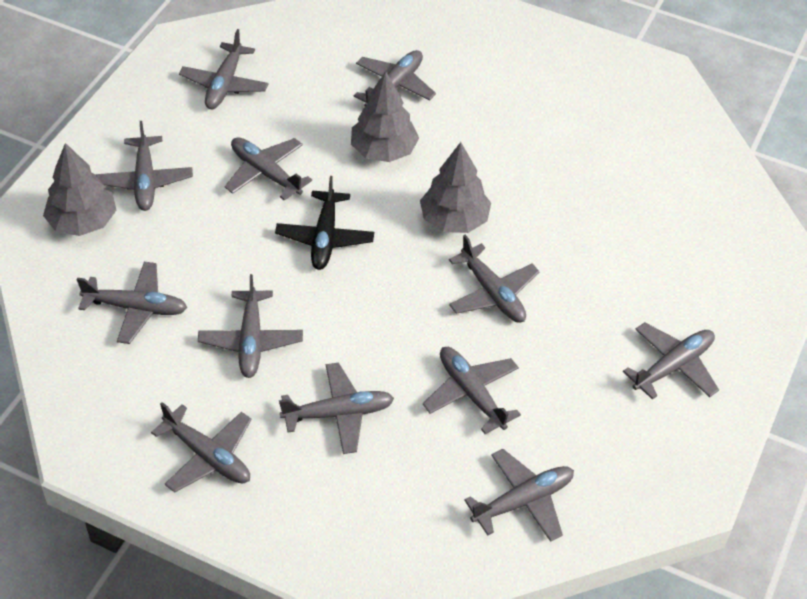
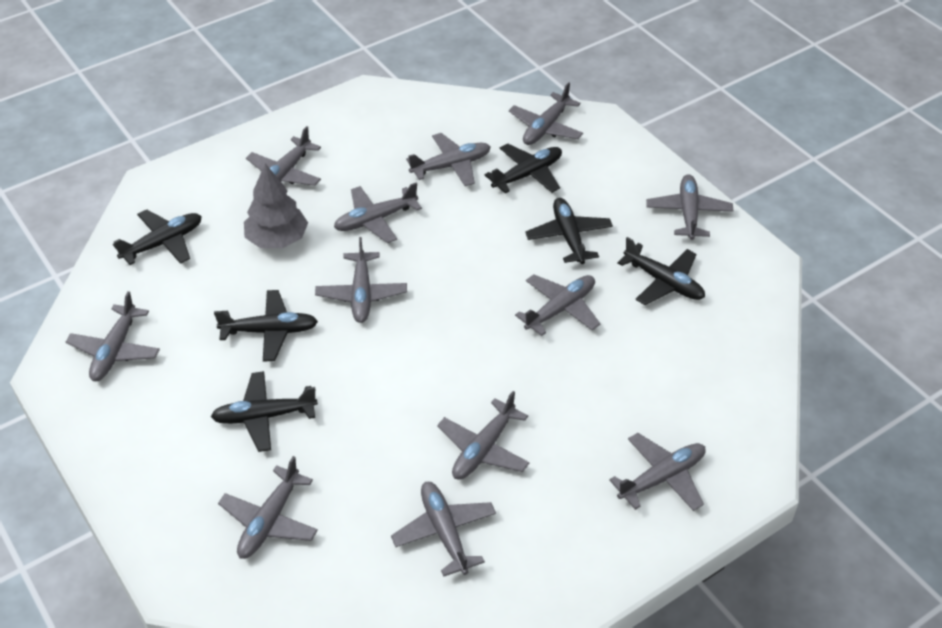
black plane: 1 -> 6
grey tree: 3 -> 1

